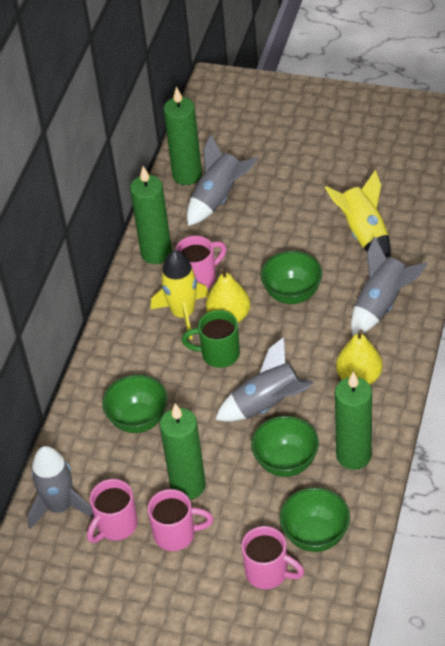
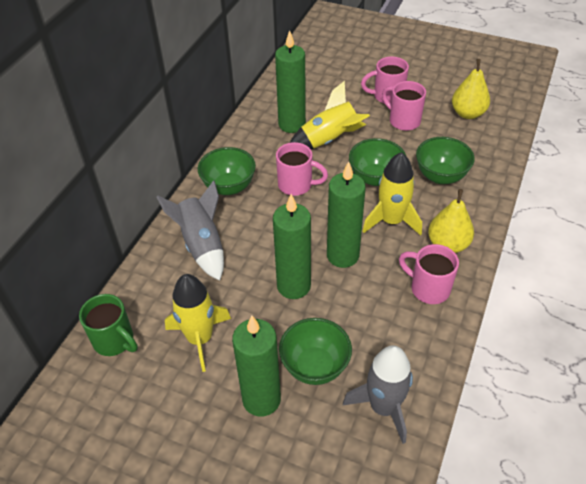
grey rocket: 4 -> 2
yellow rocket: 2 -> 3

